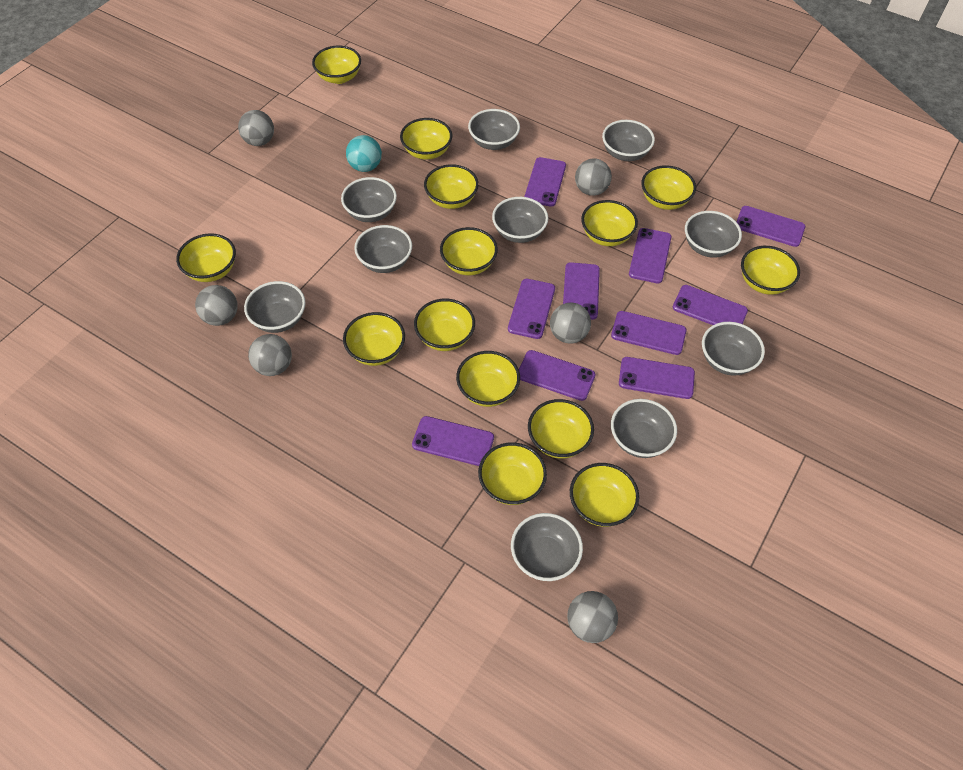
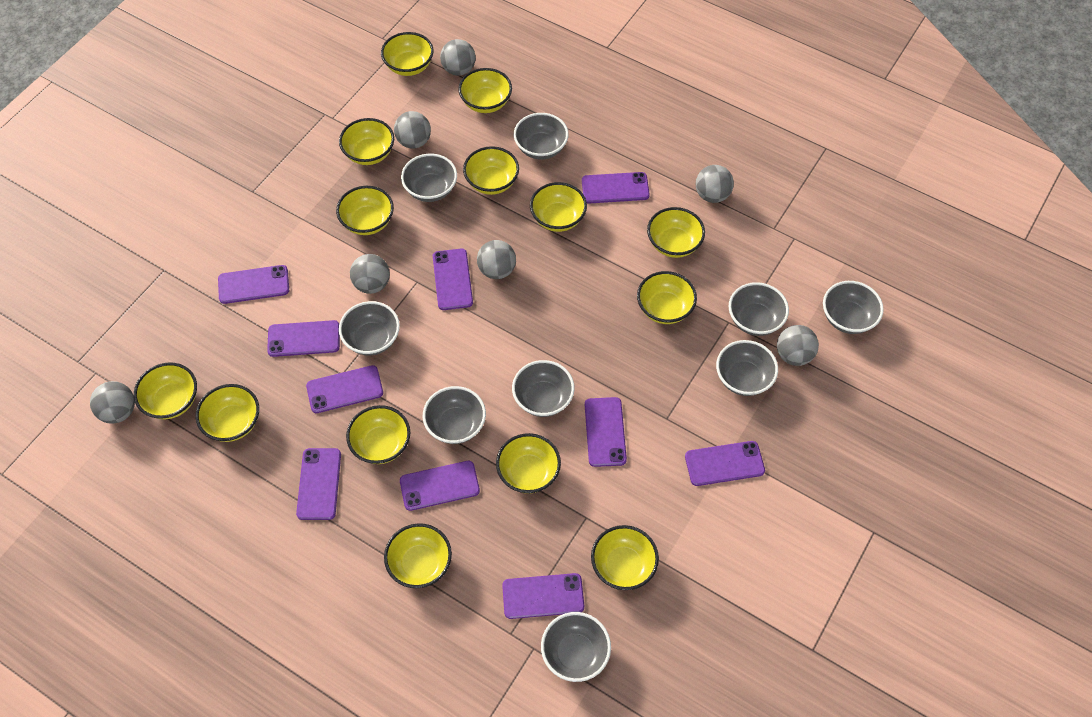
grey ball: 6 -> 7
grey bowl: 10 -> 9
turquoise ball: 1 -> 0

